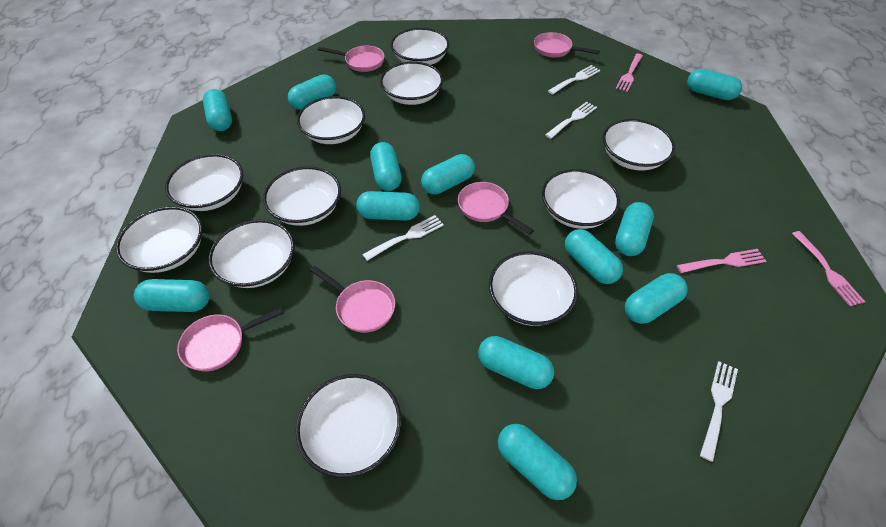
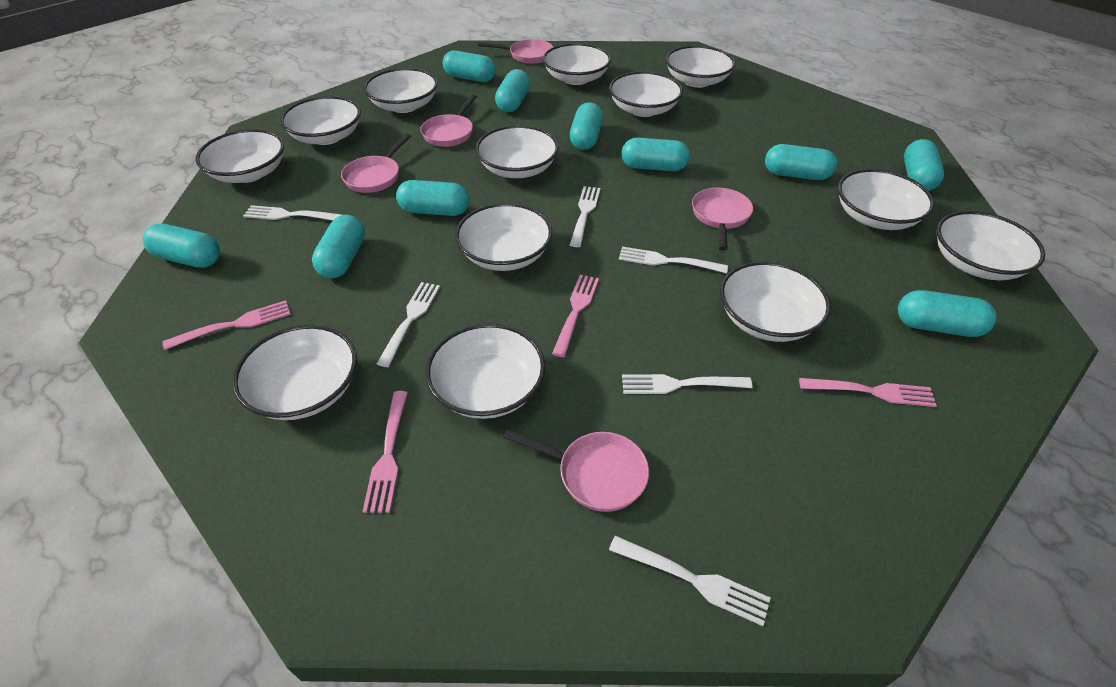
pink fork: 3 -> 4
turquoise capsule: 12 -> 10
white bowl: 11 -> 13
white fork: 4 -> 6

